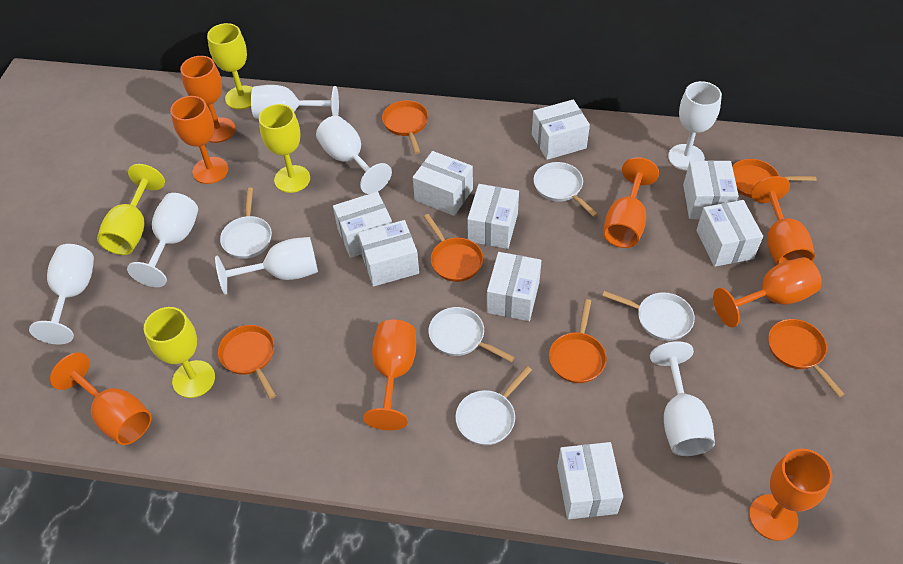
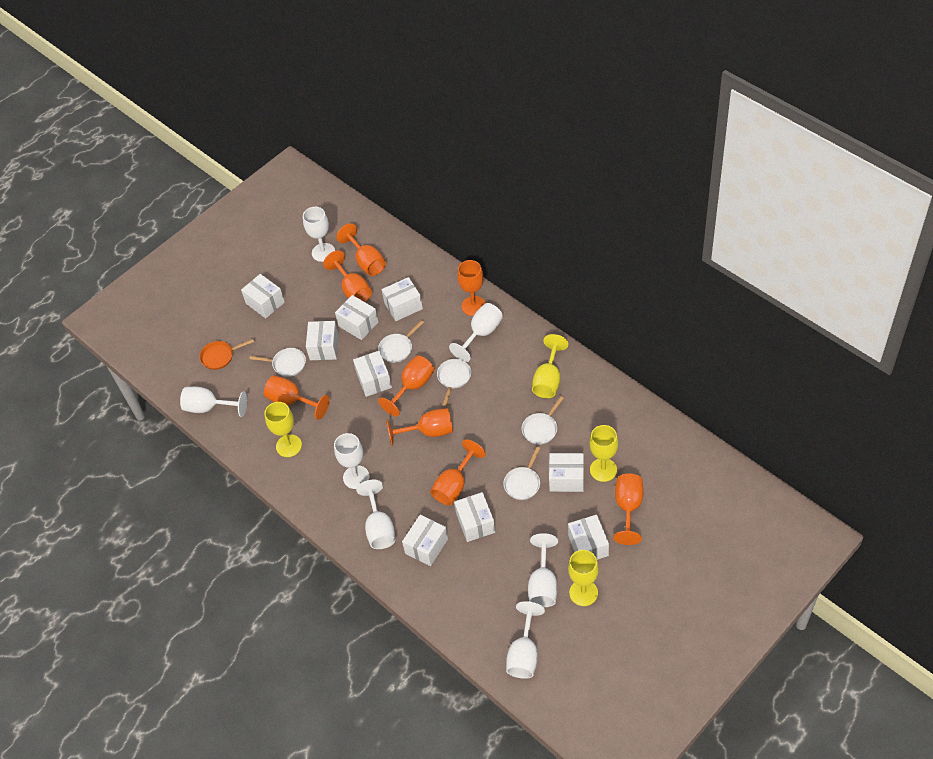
orange pan: 6 -> 1

